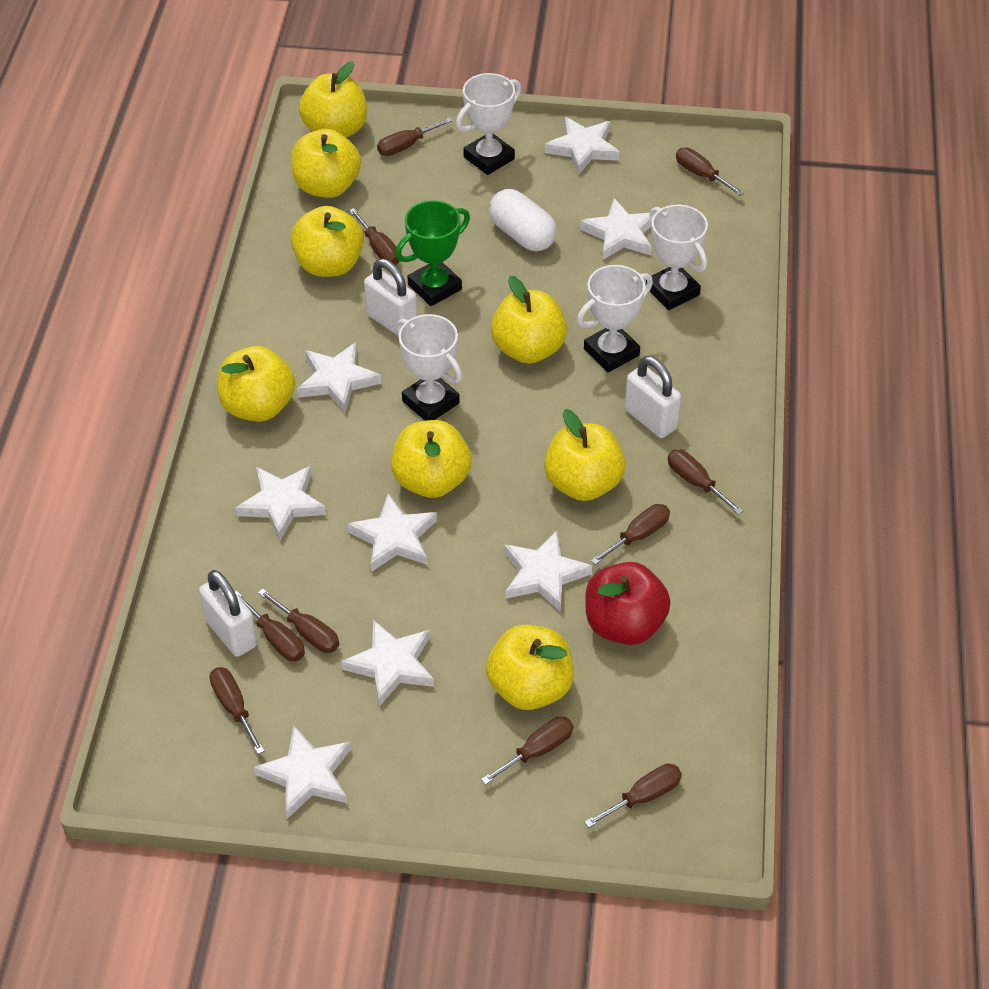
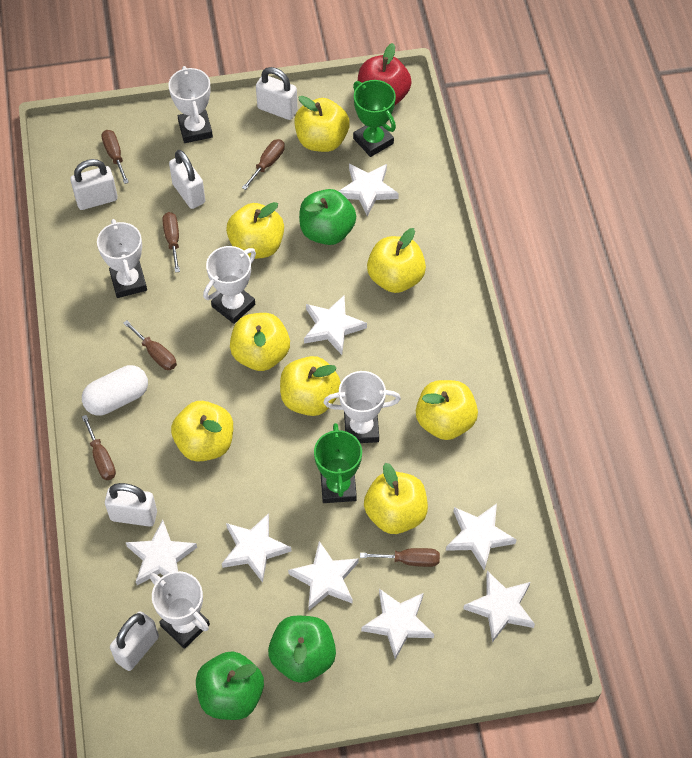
brown screwdriver: 10 -> 6
green apple: 0 -> 3
green trophy: 1 -> 2
white padlock: 3 -> 5
white trophy: 4 -> 5

